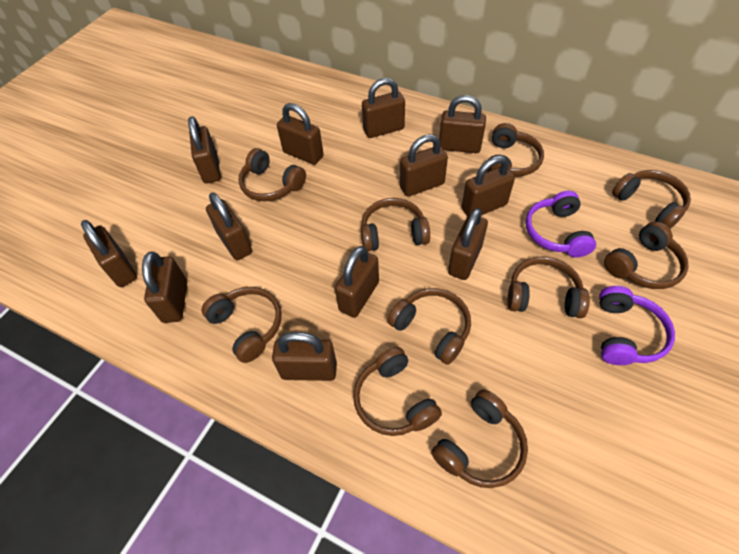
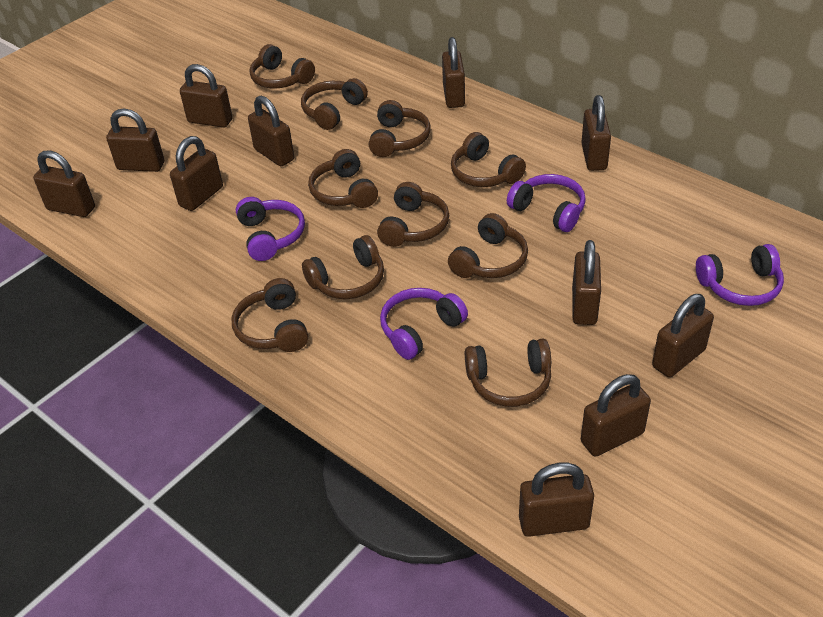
brown padlock: 12 -> 11
purple headphones: 2 -> 4

